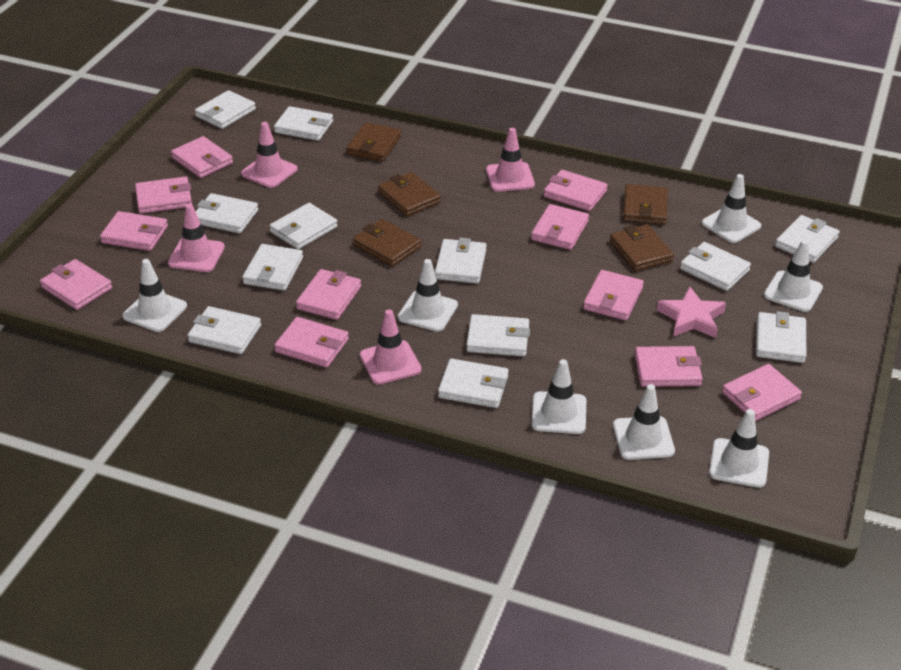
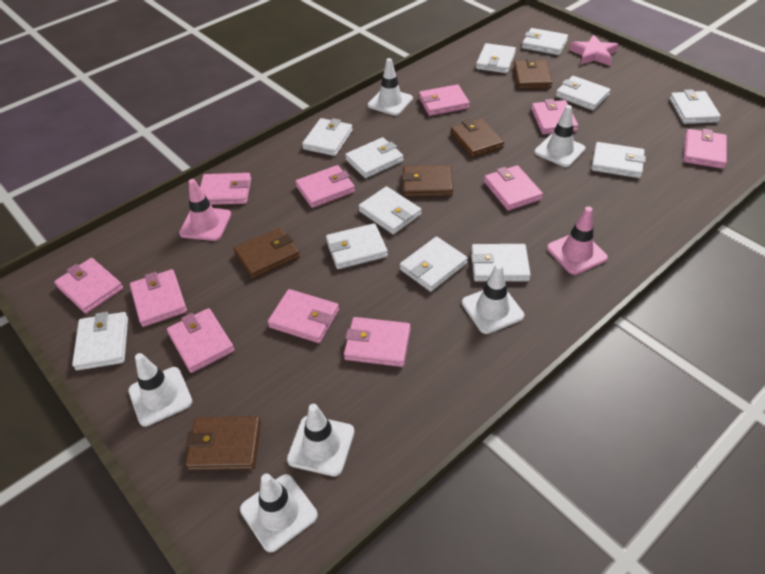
pink traffic cone: 4 -> 2
white traffic cone: 7 -> 6

